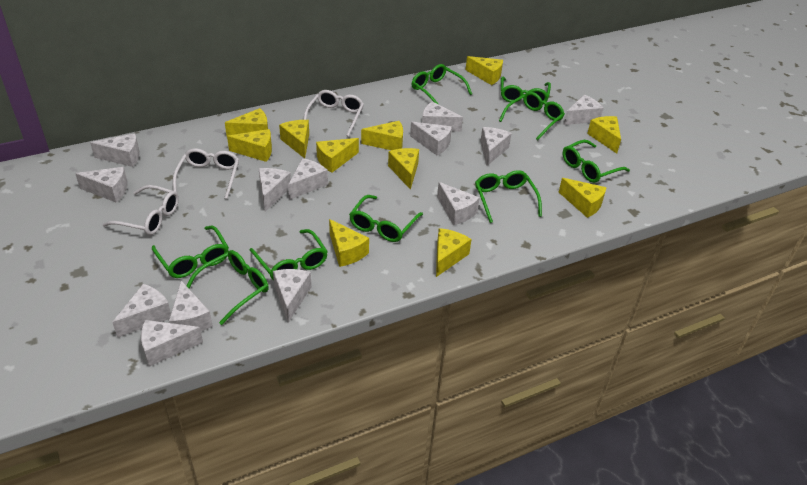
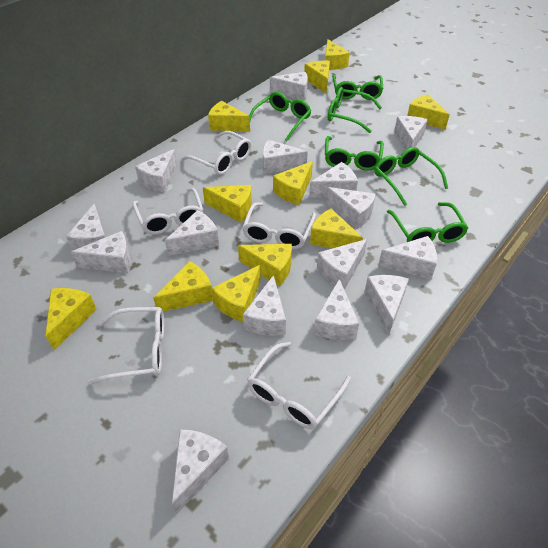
green glasses: 9 -> 6
white cheese: 13 -> 15
white glasses: 3 -> 5

